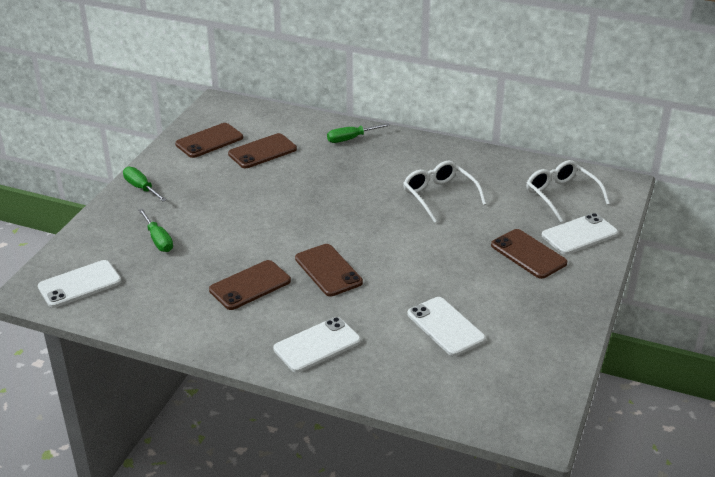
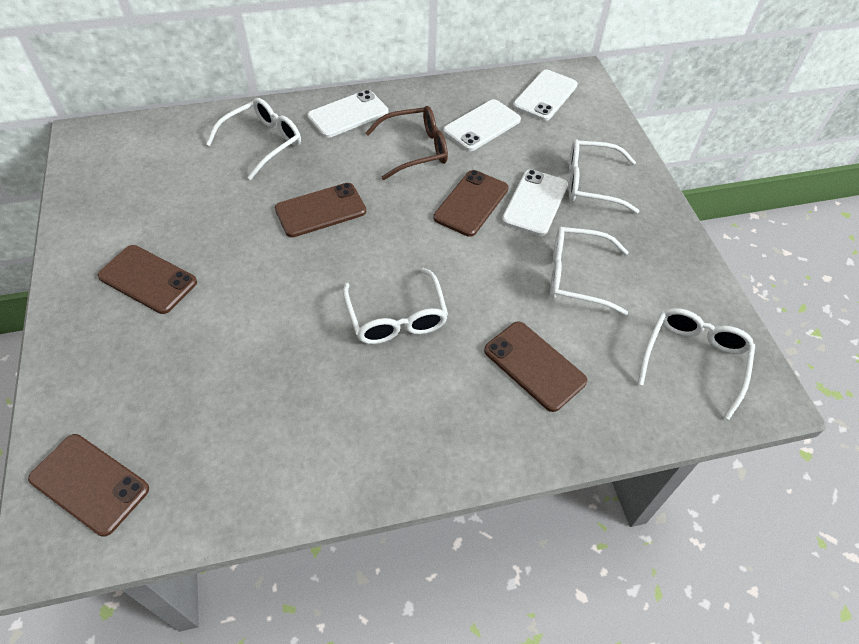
brown glasses: 0 -> 1
green screwdriver: 3 -> 0
white glasses: 2 -> 5

